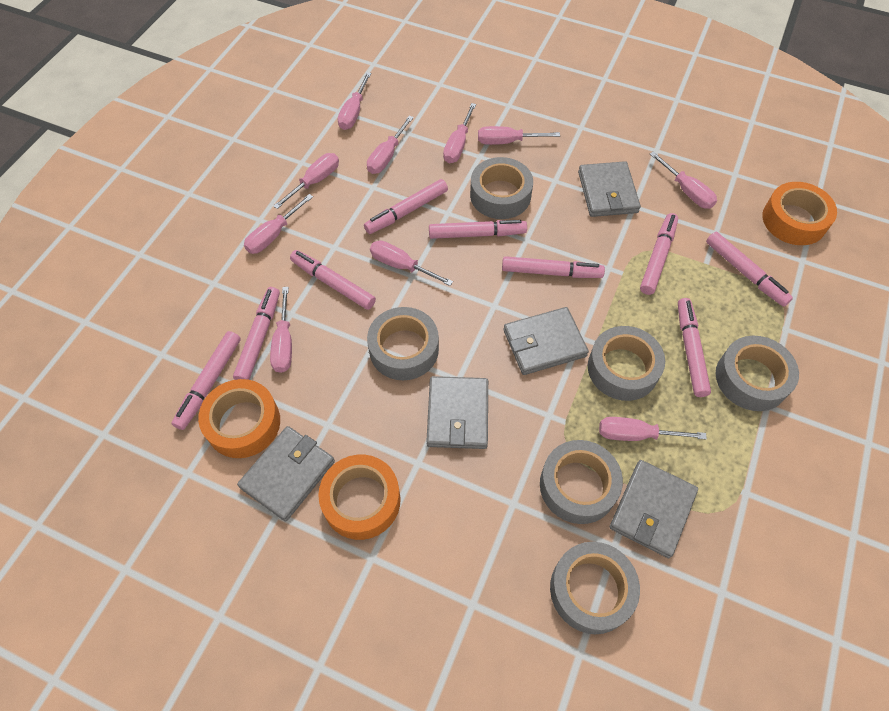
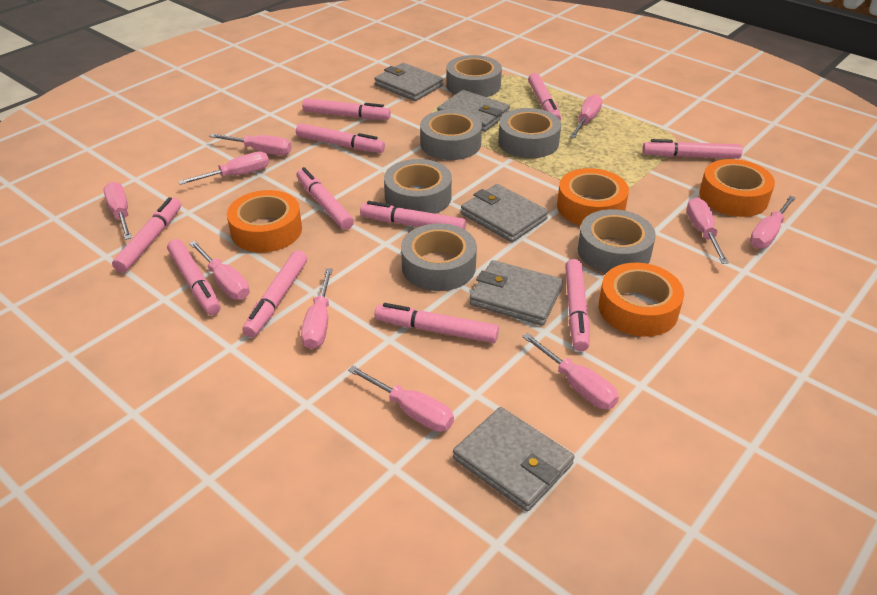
orange tape: 3 -> 4
pink marker: 9 -> 11

